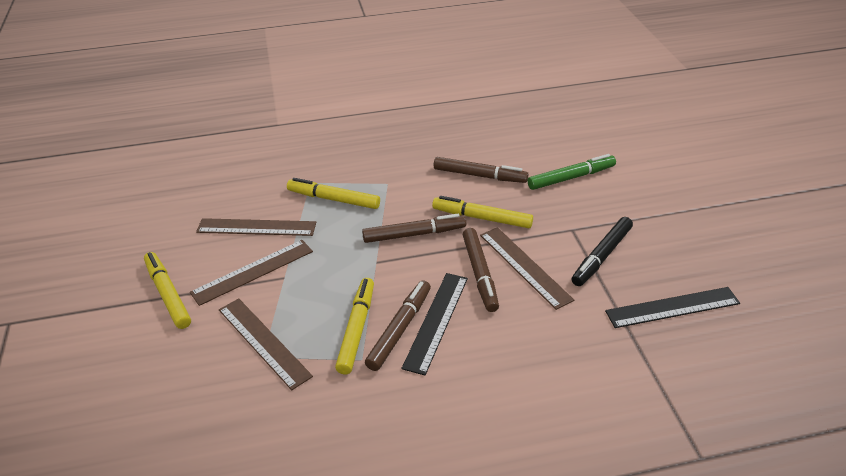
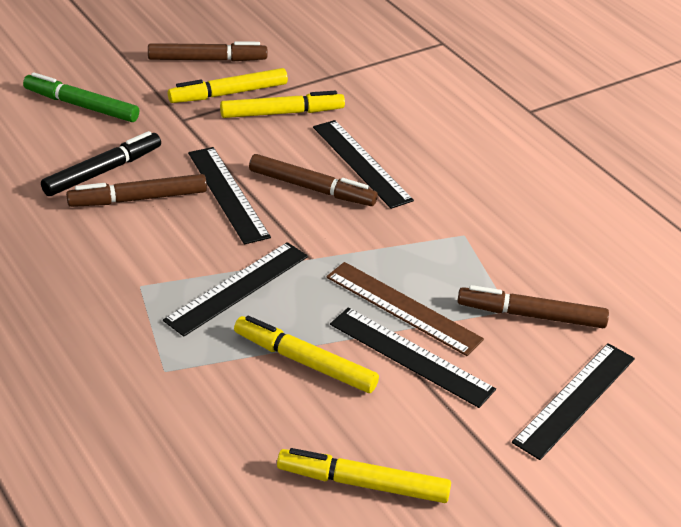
black ruler: 2 -> 5
brown ruler: 4 -> 1

